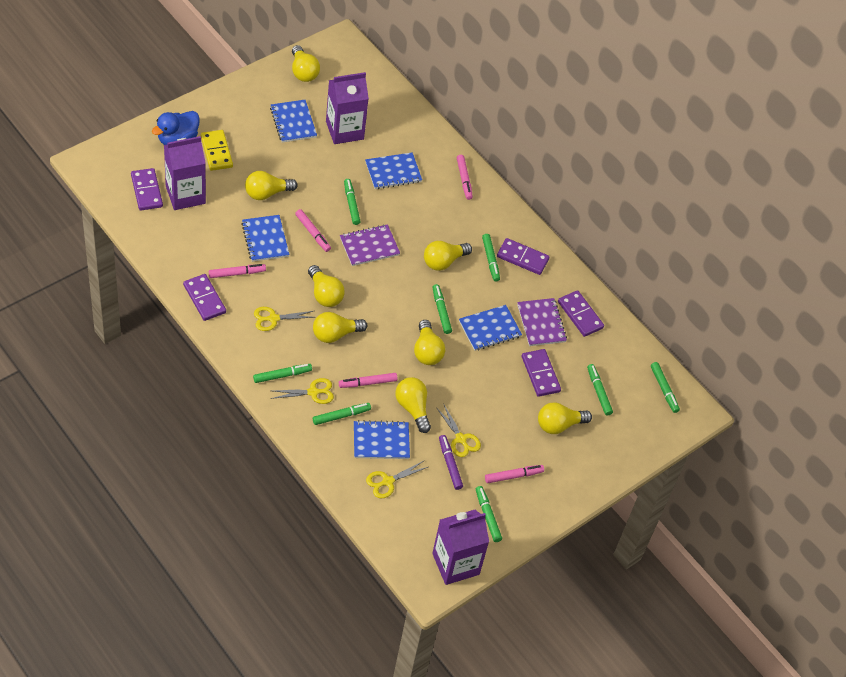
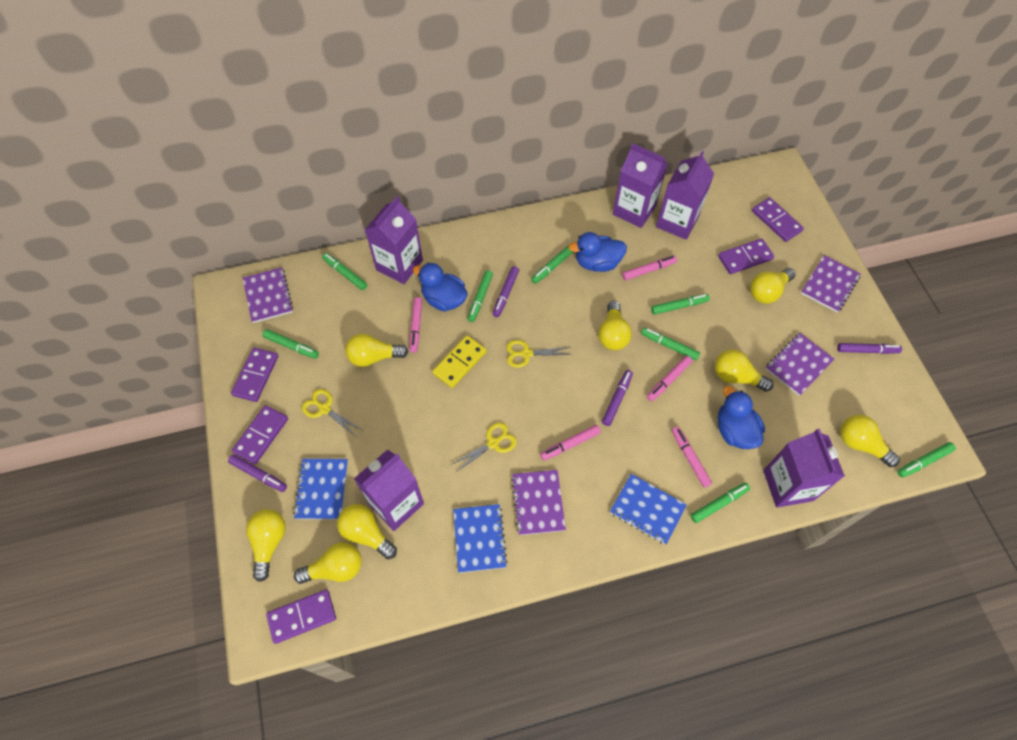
blue duck: 1 -> 3
blue notebook: 5 -> 3
purple carton: 3 -> 5
purple marker: 1 -> 4
purple notebook: 2 -> 4
yellow scissors: 4 -> 3

